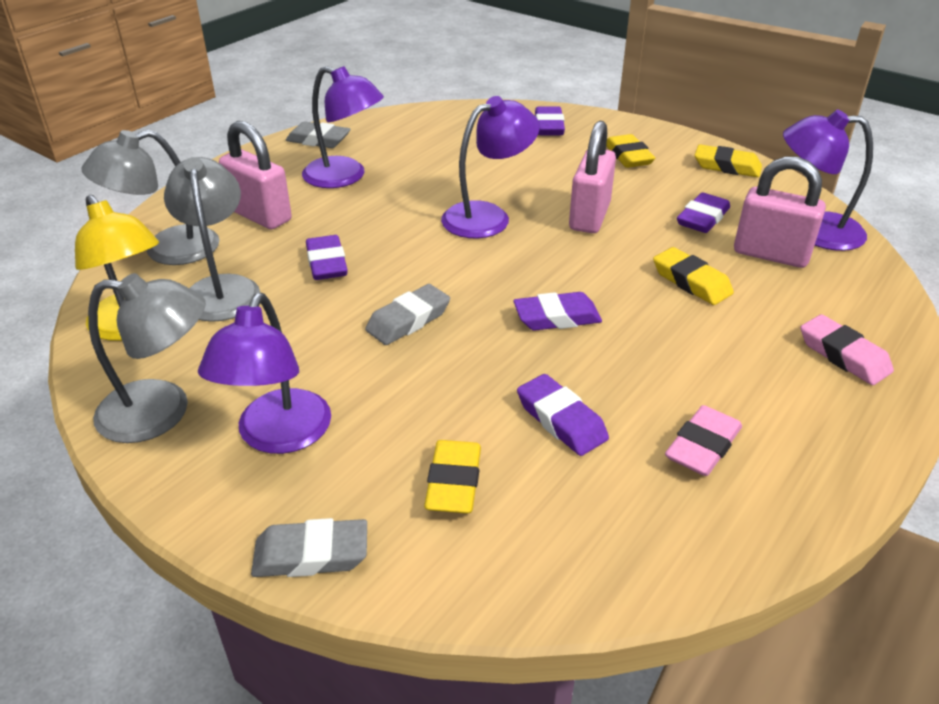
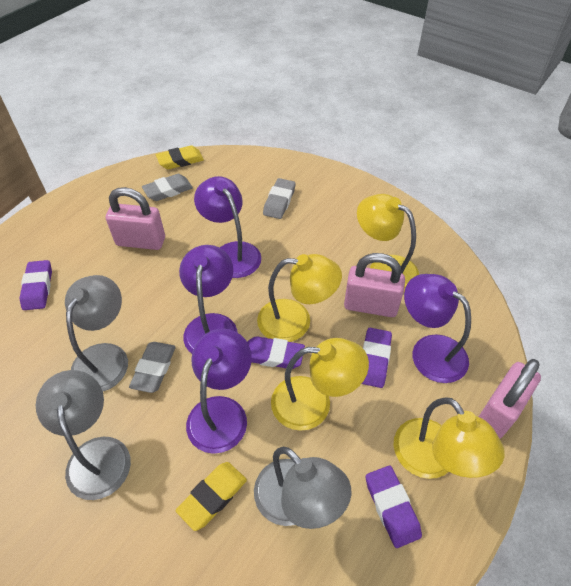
pink eraser: 2 -> 0
purple eraser: 5 -> 4
yellow eraser: 4 -> 2
yellow lamp: 1 -> 4

